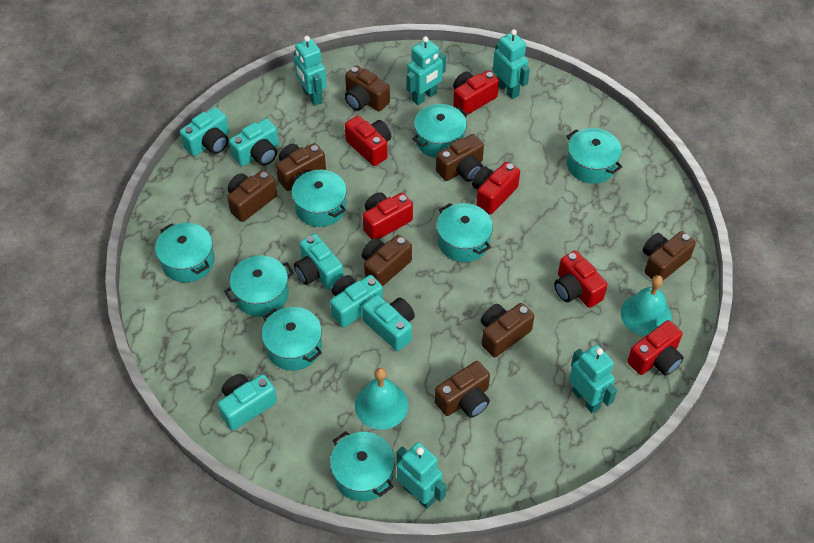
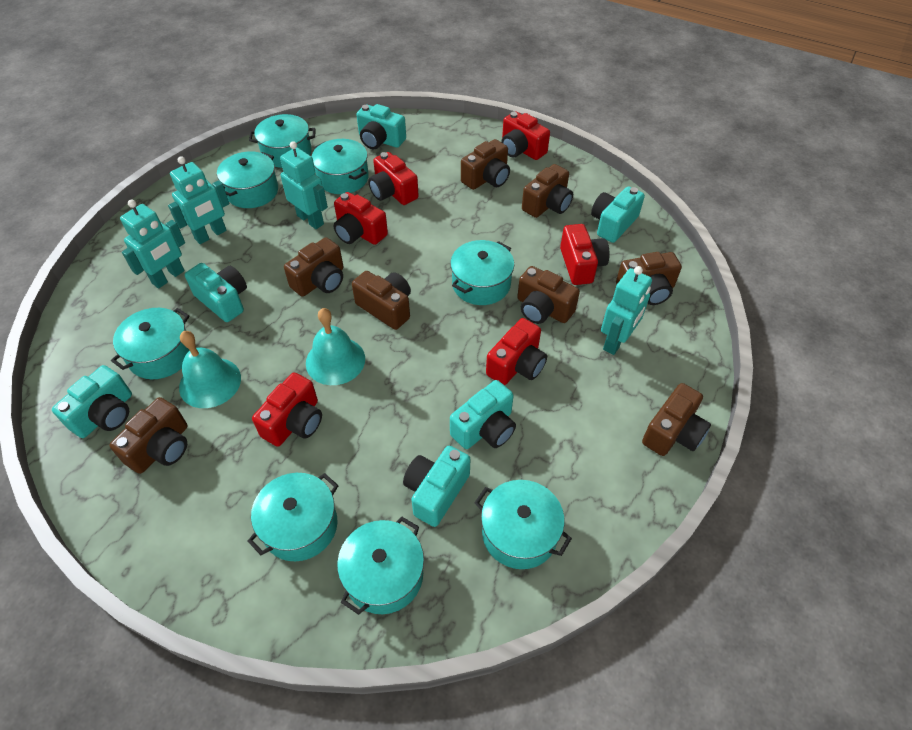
turquoise robot: 5 -> 4

